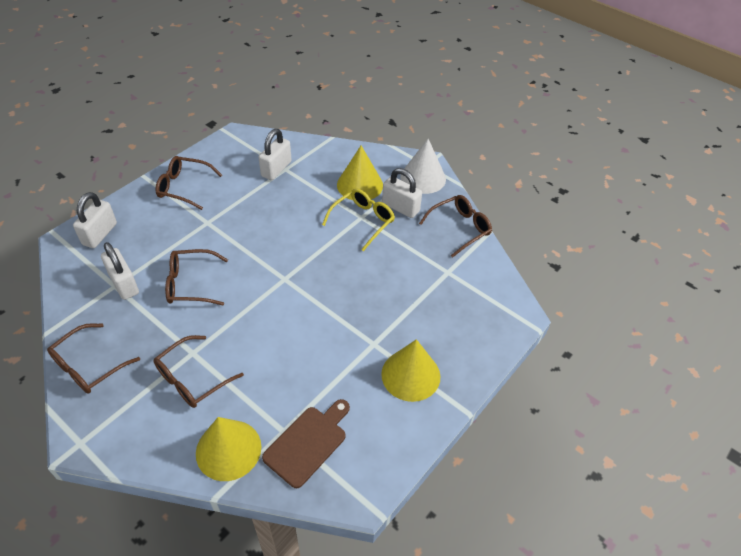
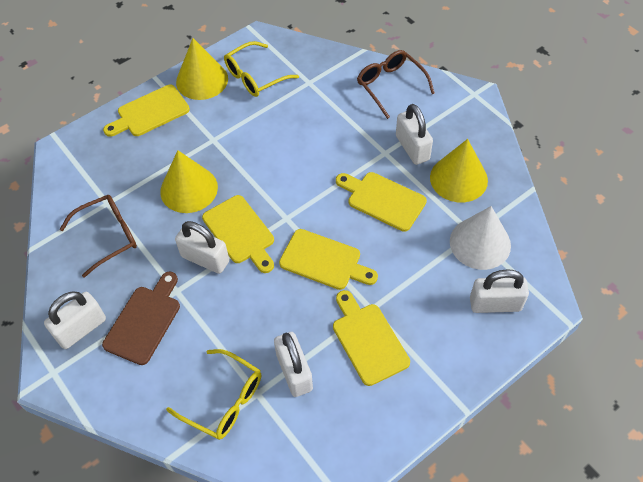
brown glasses: 5 -> 2
white padlock: 4 -> 5
yellow cutting board: 0 -> 5
yellow glasses: 1 -> 2

